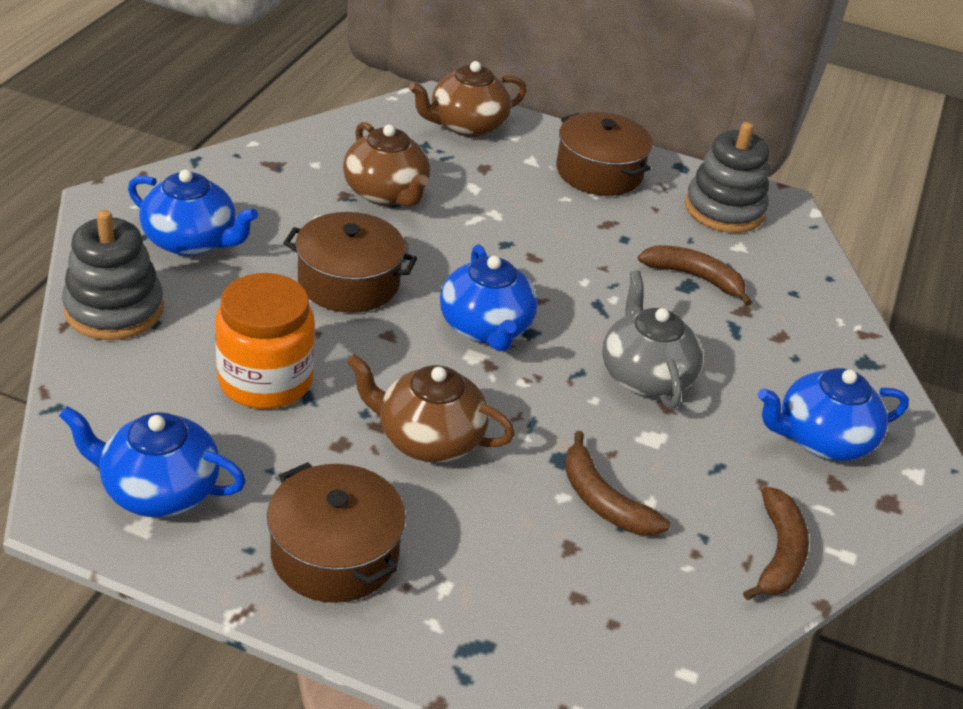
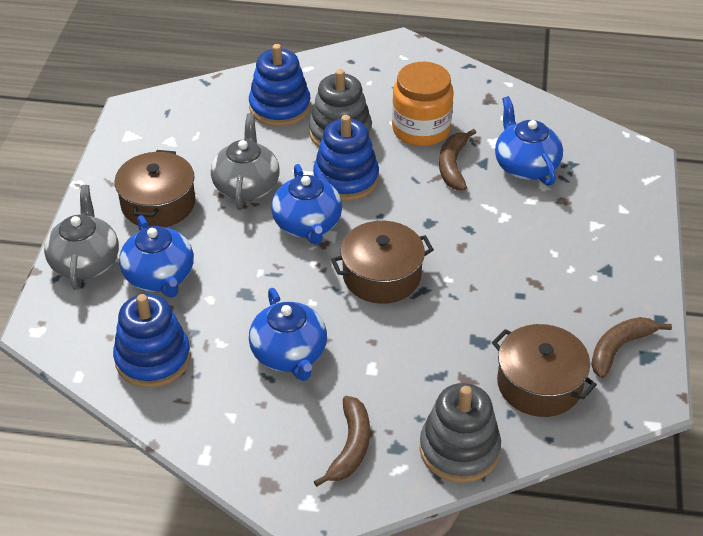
blue stacking toy: 0 -> 3
brown teapot: 3 -> 0
grey teapot: 1 -> 2

